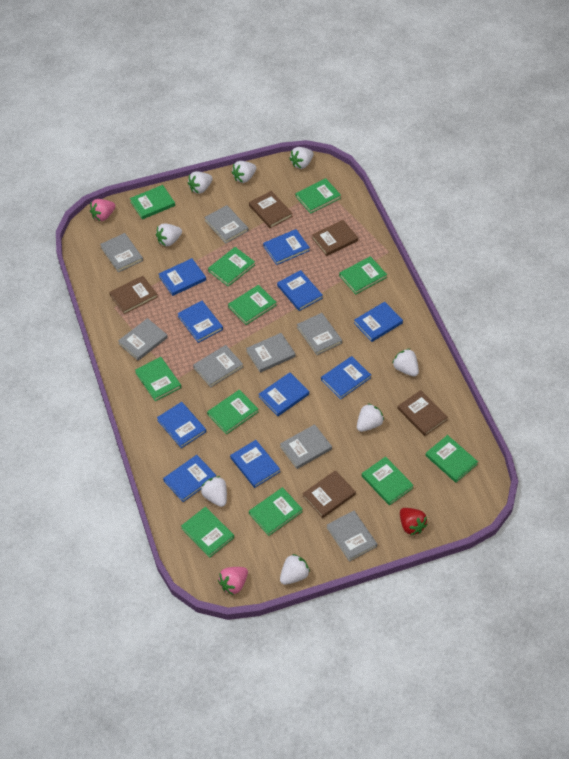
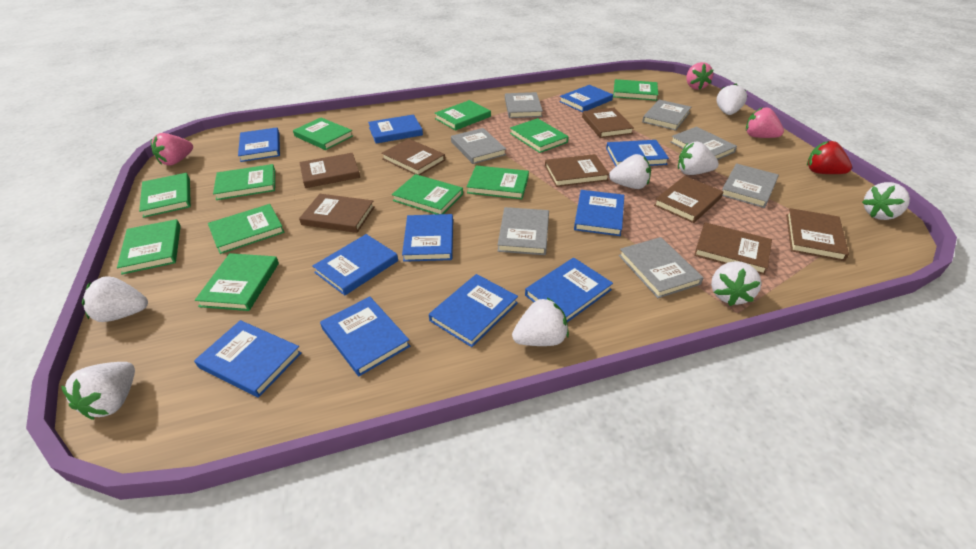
blue book: 10 -> 11
brown book: 5 -> 8
grey book: 8 -> 7
pink strawberry: 2 -> 3

